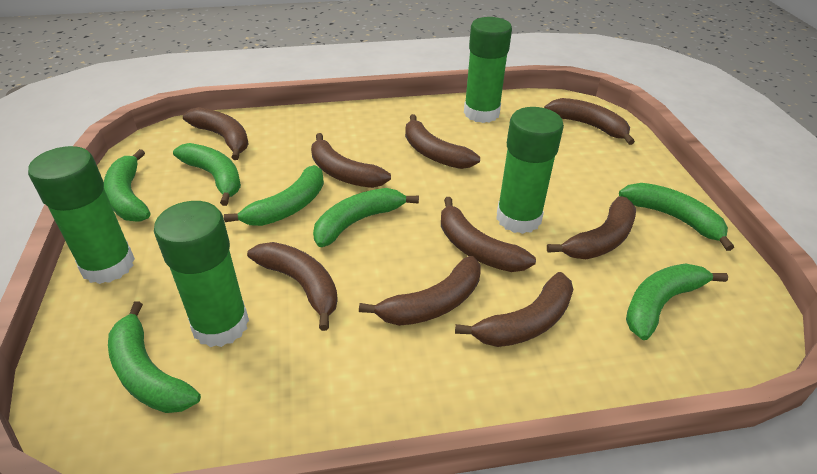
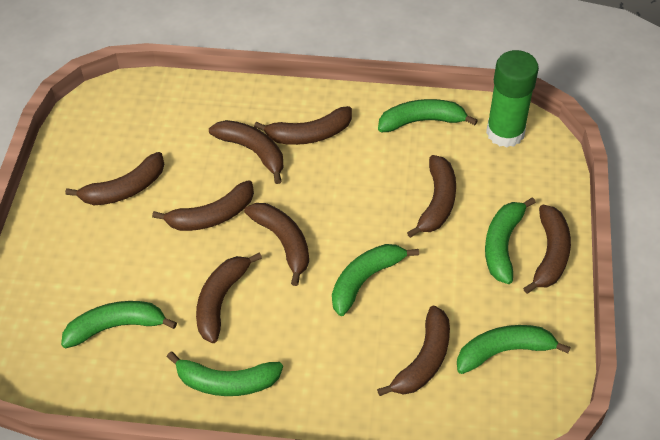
green banana: 7 -> 6
green glue stick: 4 -> 1

